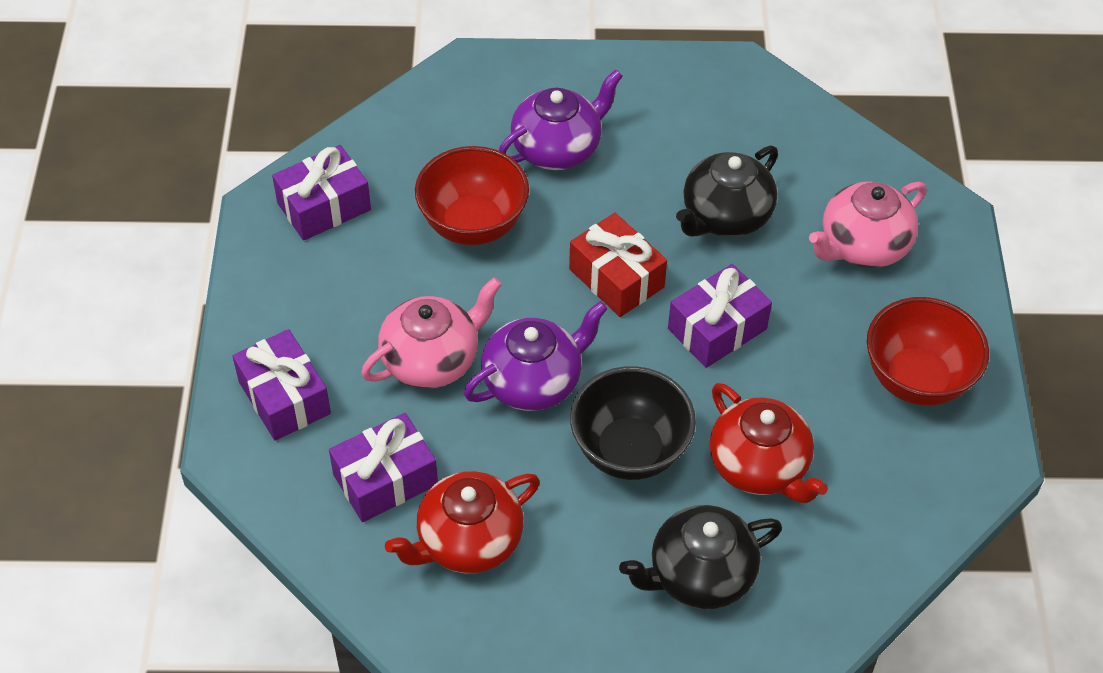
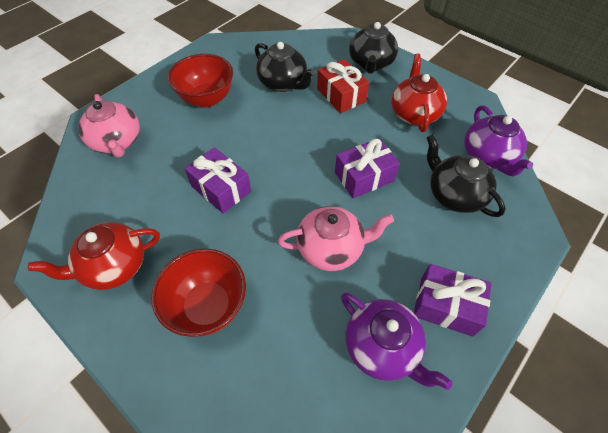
black bowl: 1 -> 0
black teapot: 2 -> 3
purple gift: 4 -> 3

